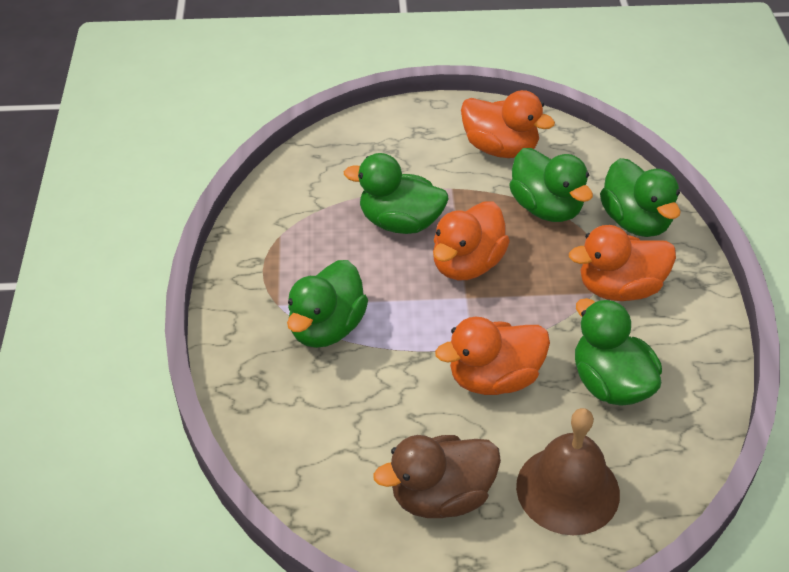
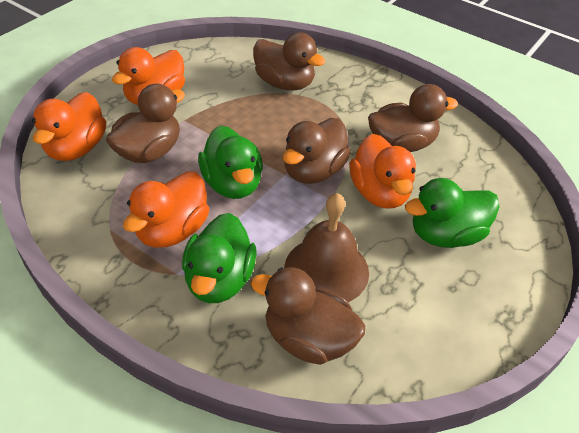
brown duck: 1 -> 5
green duck: 5 -> 3

